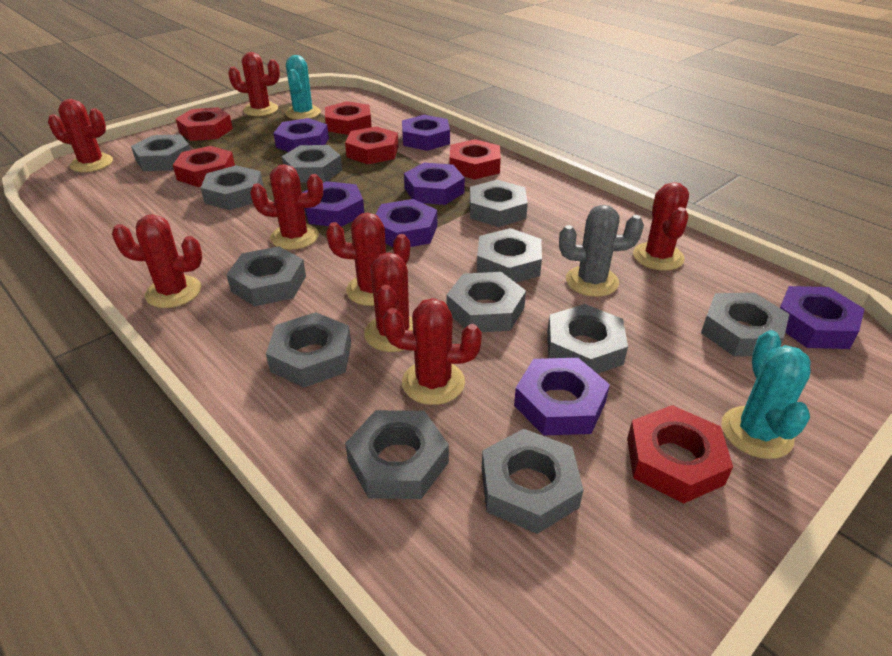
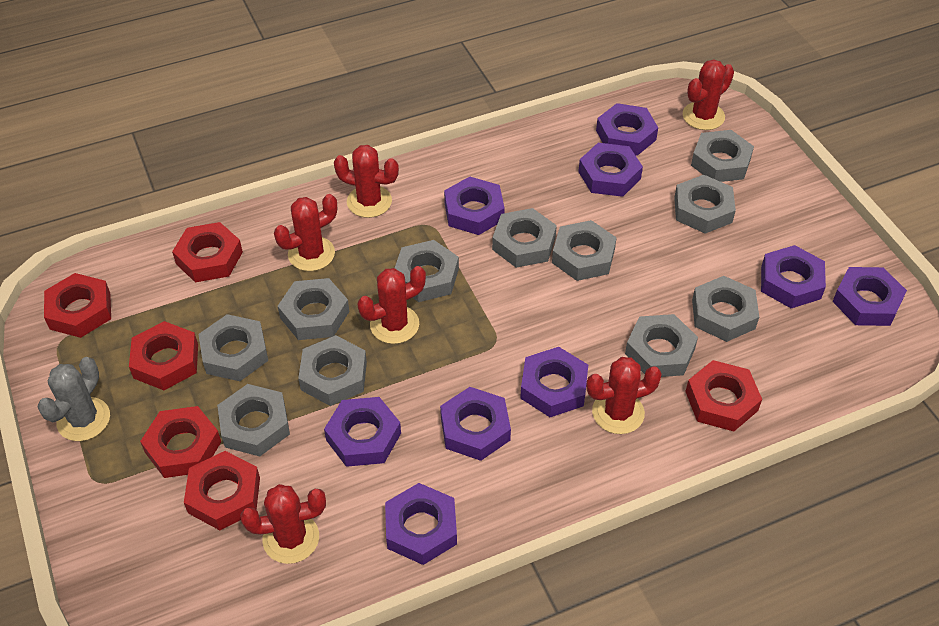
grey nut: 12 -> 11
purple nut: 7 -> 9
red cactus: 8 -> 6
turquoise cactus: 2 -> 0

